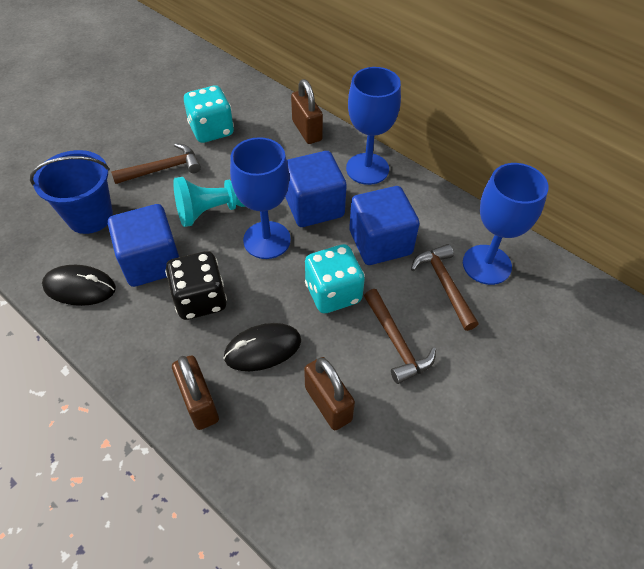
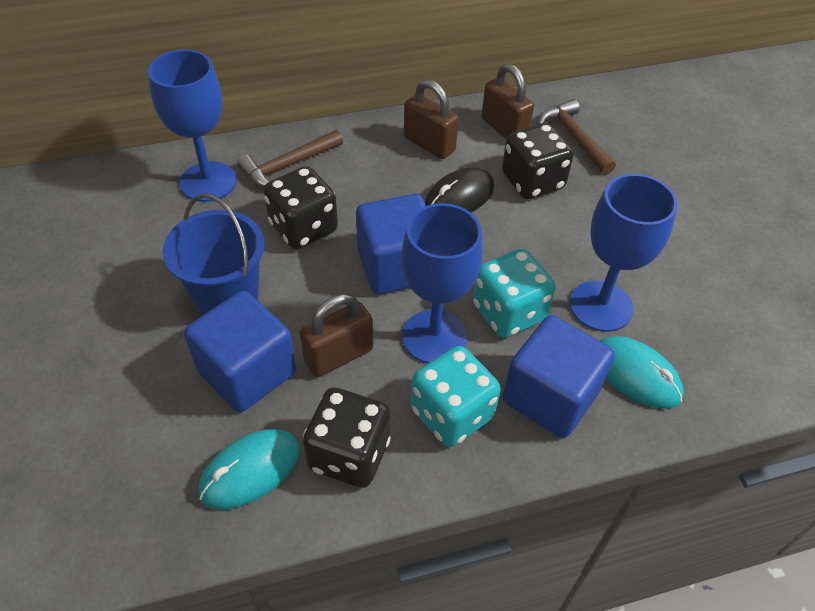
black dice: 1 -> 3
black mouse: 2 -> 1
brown hammer: 3 -> 2
turquoise mouse: 0 -> 2
turquoise pawn: 1 -> 0

